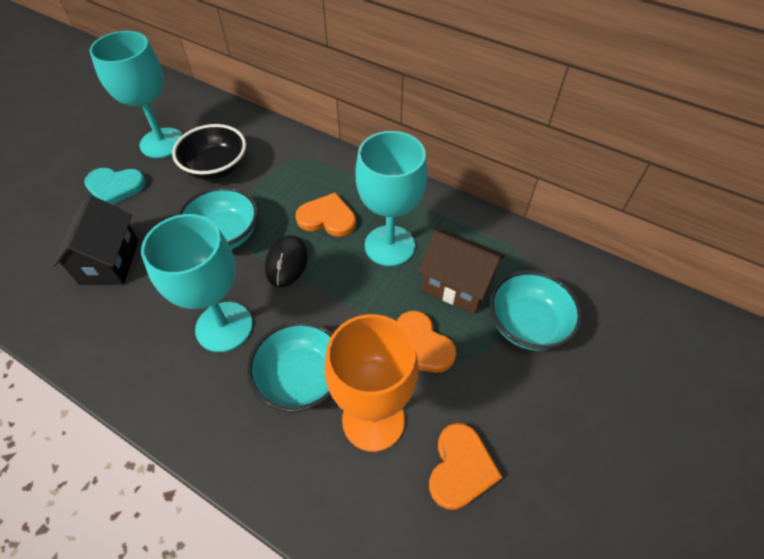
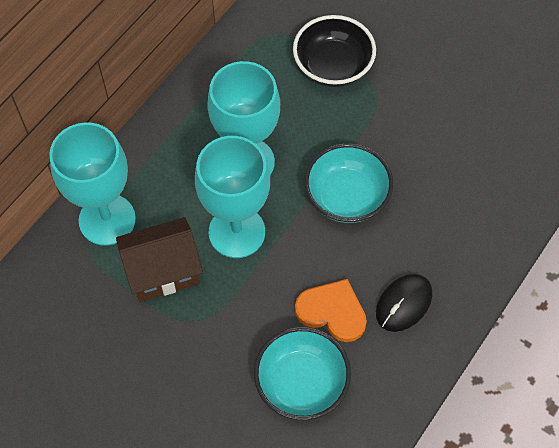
black house: 1 -> 0
orange goblet: 1 -> 0
orange heart: 3 -> 1
turquoise bowl: 3 -> 2
turquoise heart: 1 -> 0

